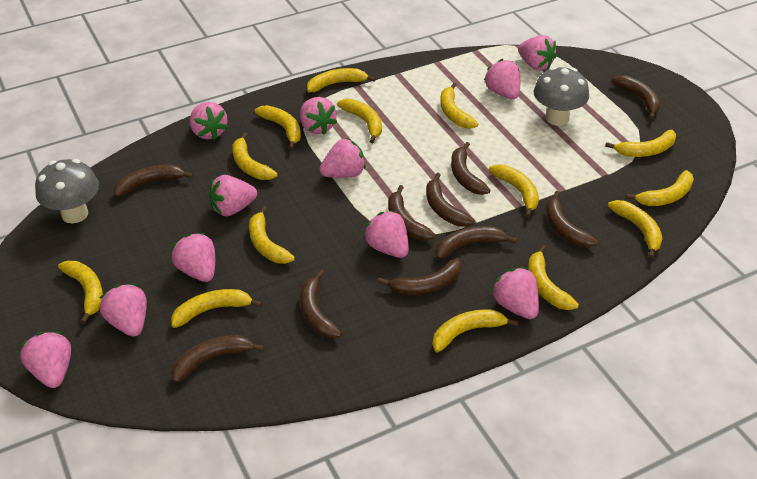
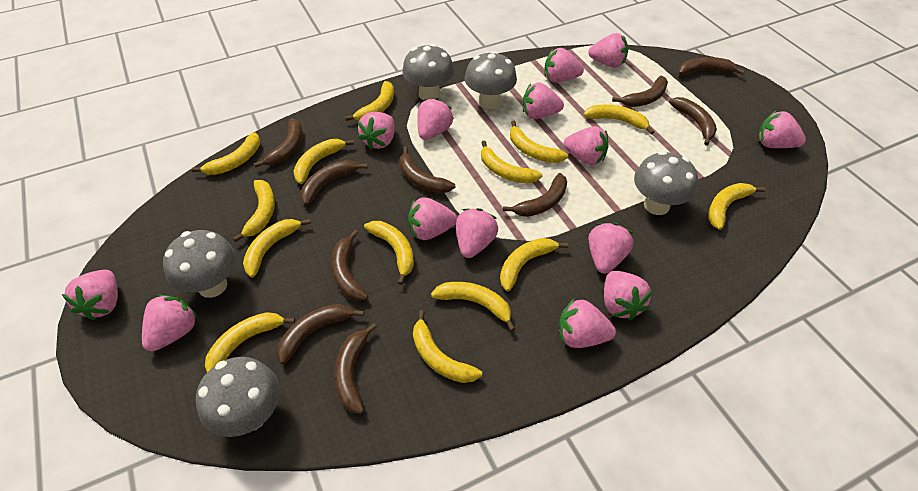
grey mushroom: 2 -> 5
pink strawberry: 11 -> 14

